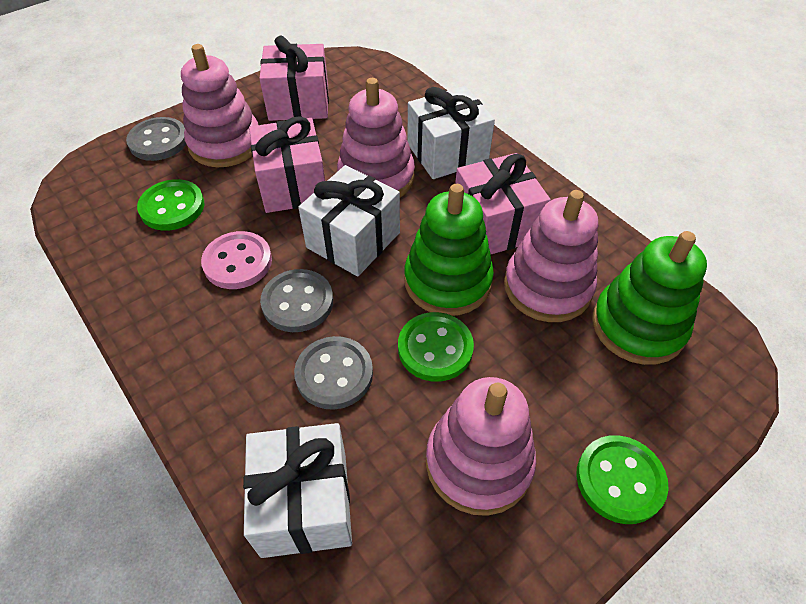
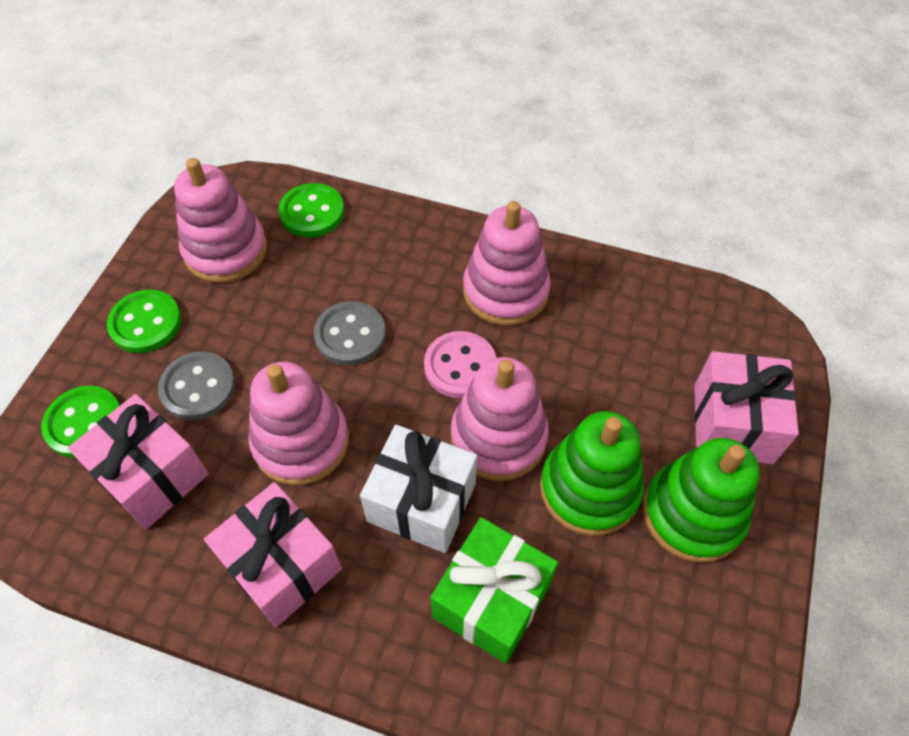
green gift: 0 -> 1
grey button: 3 -> 2
white gift: 3 -> 1

